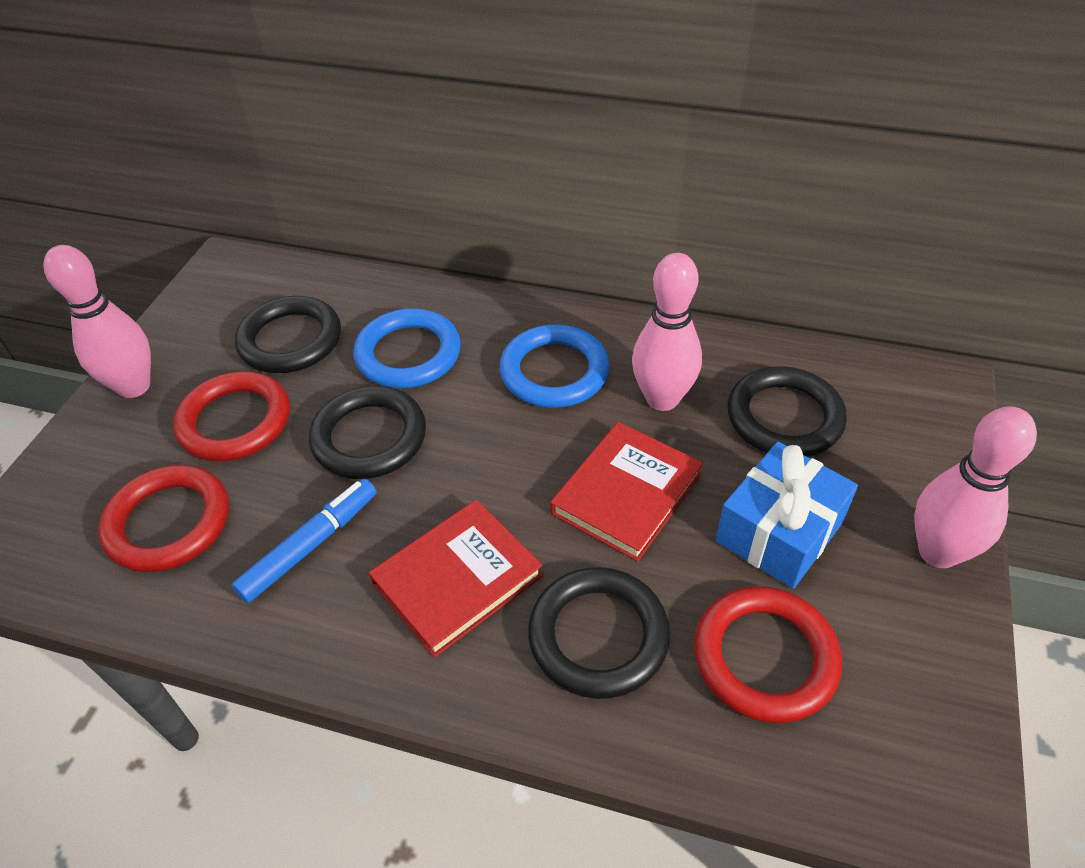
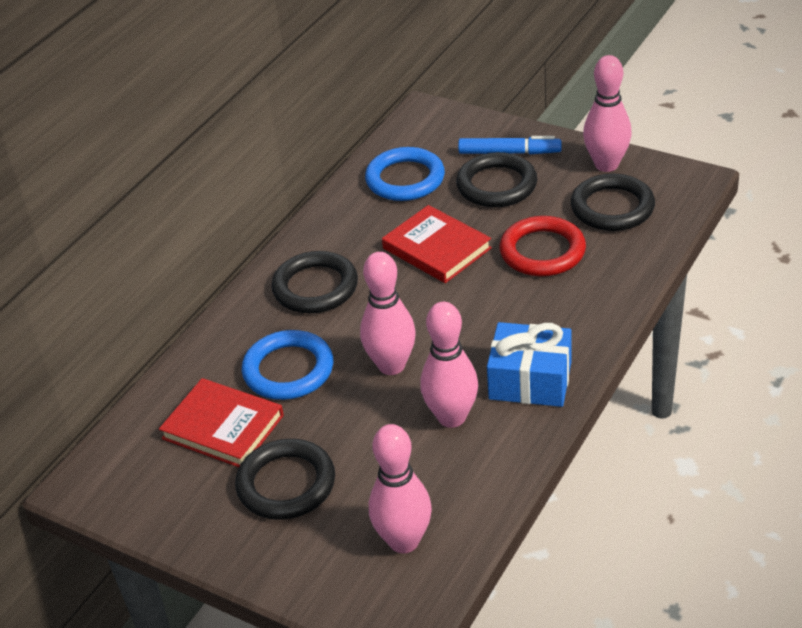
pink bowling pin: 3 -> 4
red ring: 3 -> 1

